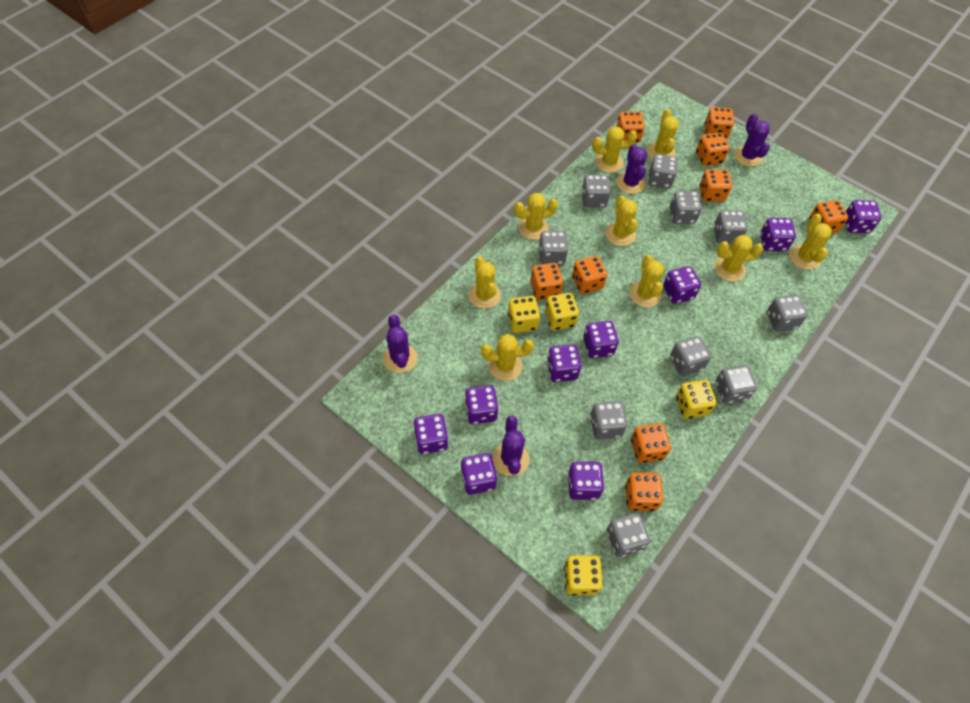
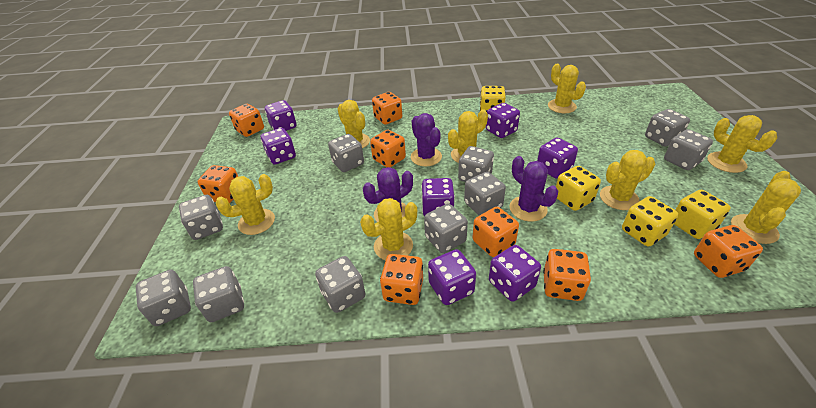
orange dice: 9 -> 8
purple cactus: 4 -> 3
purple dice: 9 -> 7
yellow cactus: 9 -> 8

